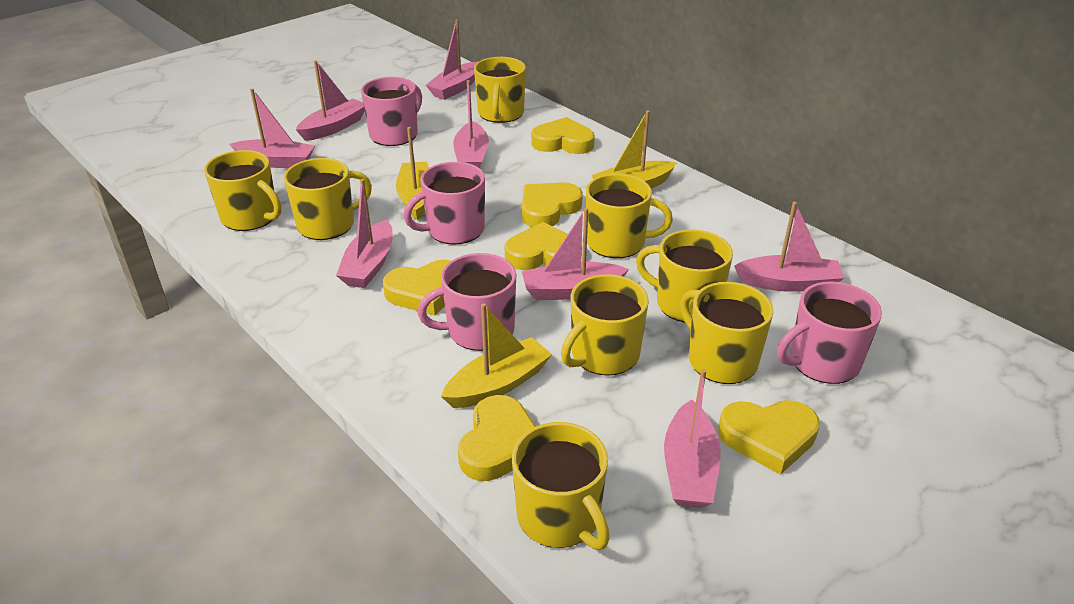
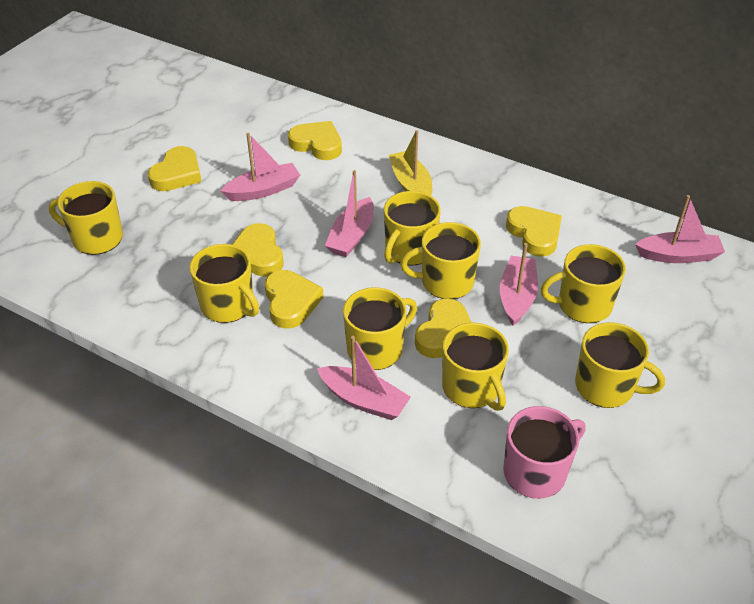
pink boat: 8 -> 5
pink mug: 4 -> 1
yellow boat: 3 -> 1

